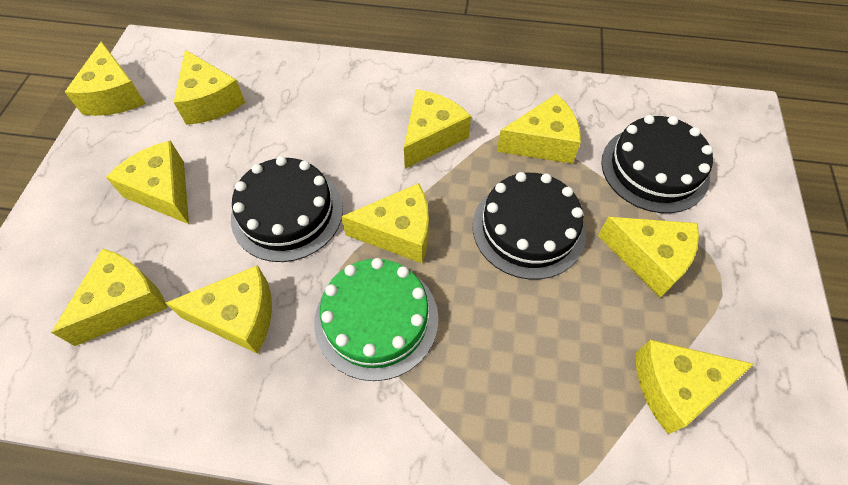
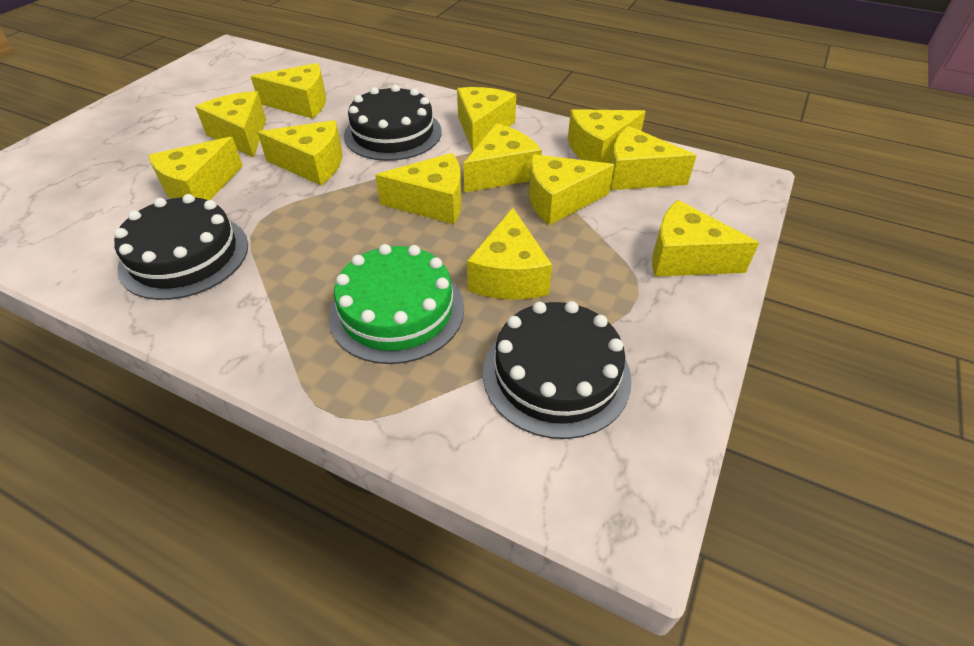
yellow cheese: 10 -> 12

